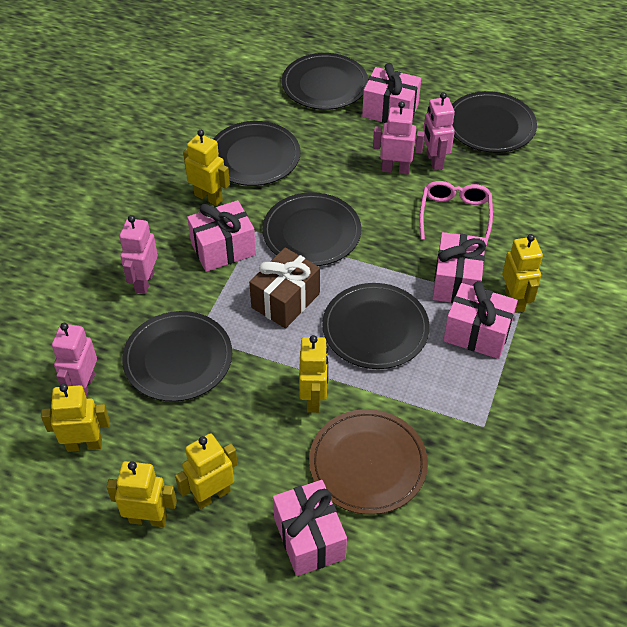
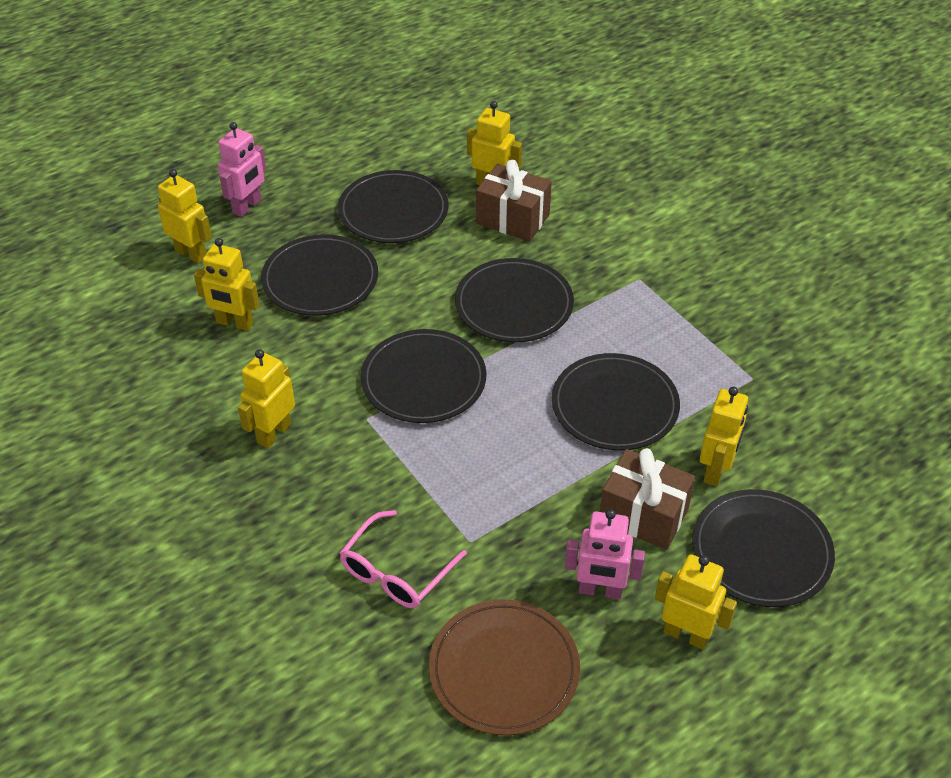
brown gift: 1 -> 2
pink gift: 5 -> 0
pink robot: 4 -> 2

